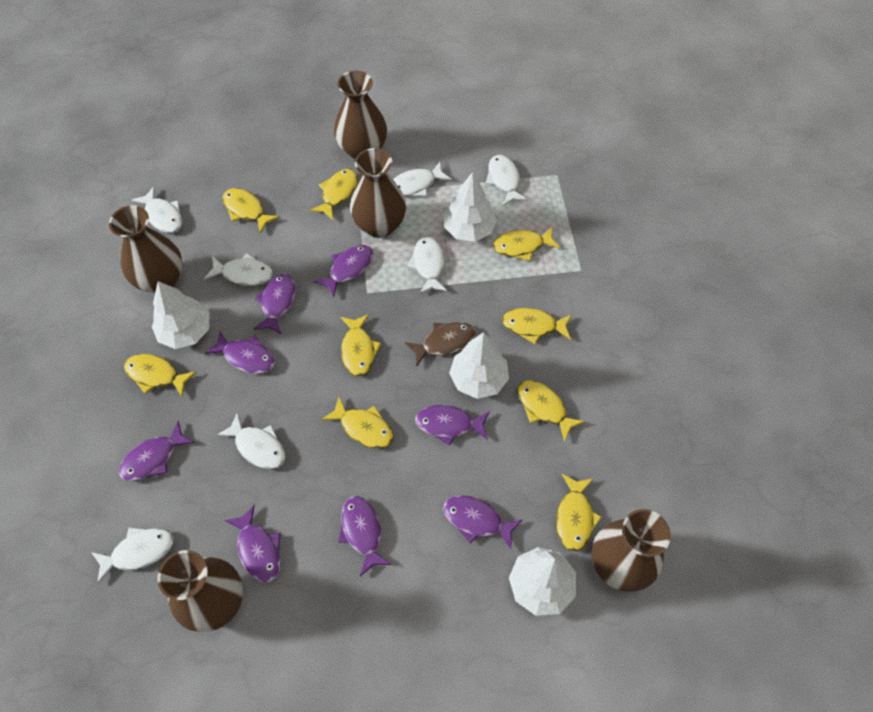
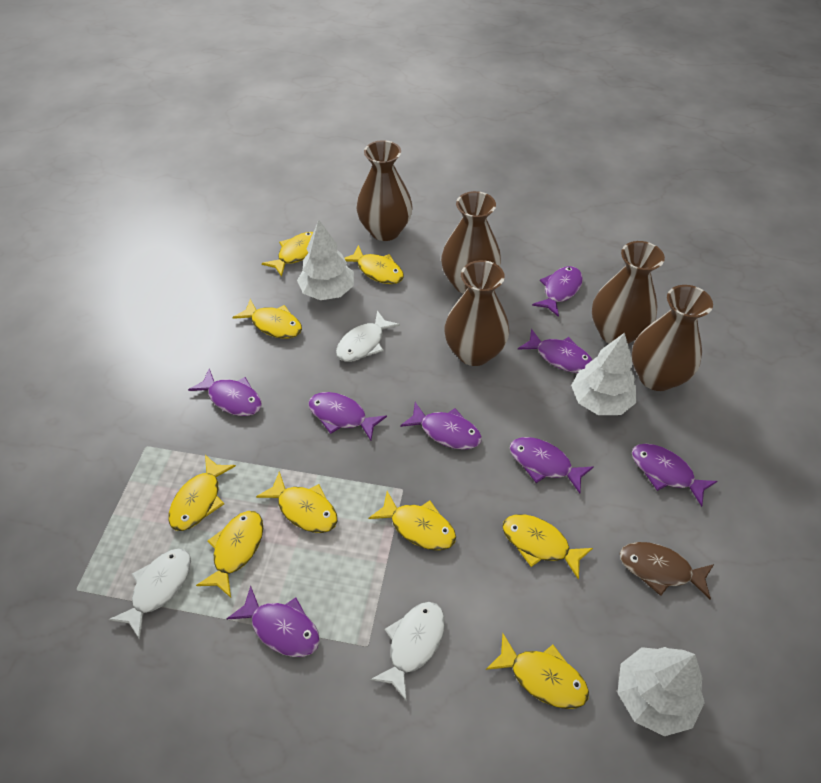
white fish: 7 -> 3
white tree: 4 -> 3

